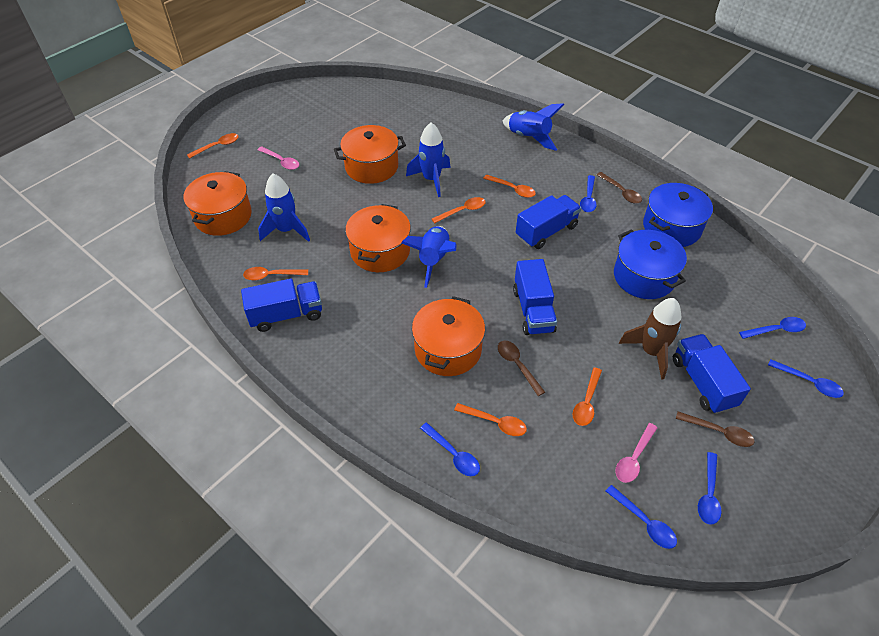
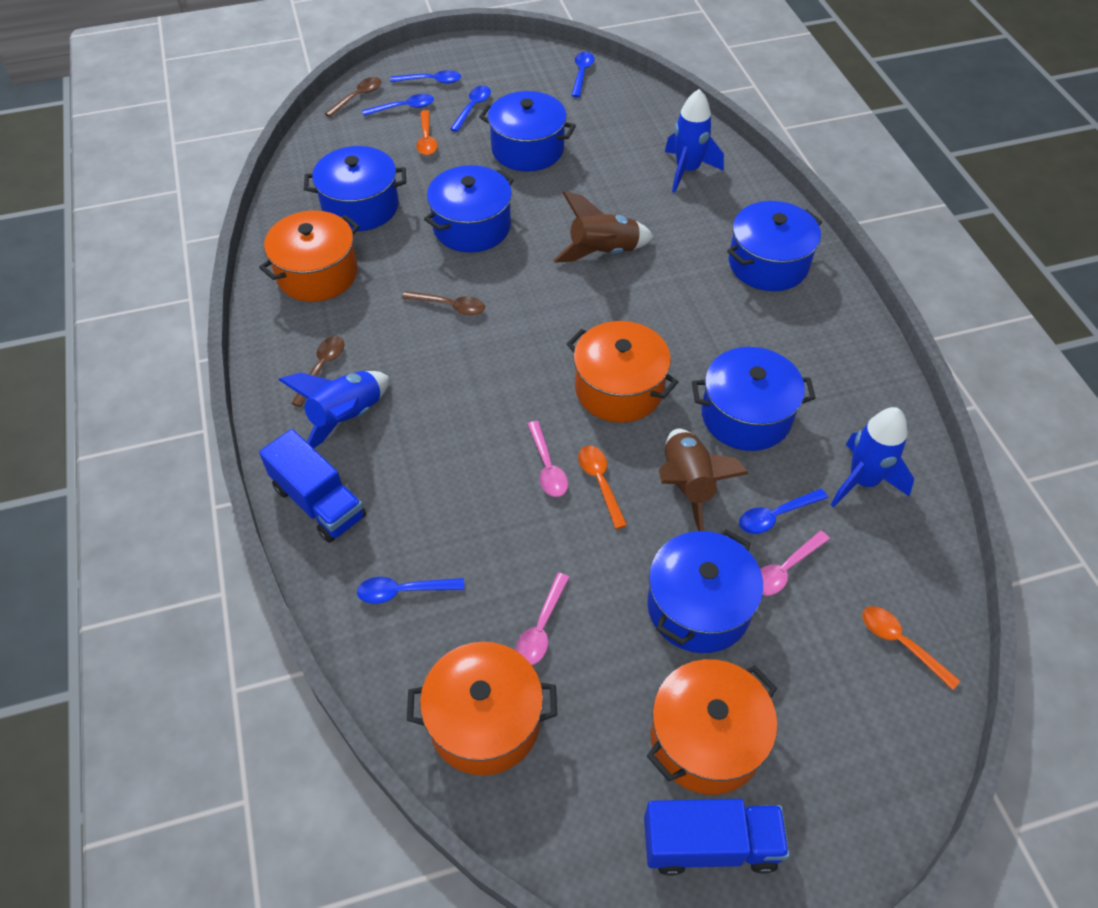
blue pot: 2 -> 6
blue rocket: 4 -> 3
blue truck: 4 -> 2
brown rocket: 1 -> 2
orange spoon: 6 -> 3
pink spoon: 2 -> 3

